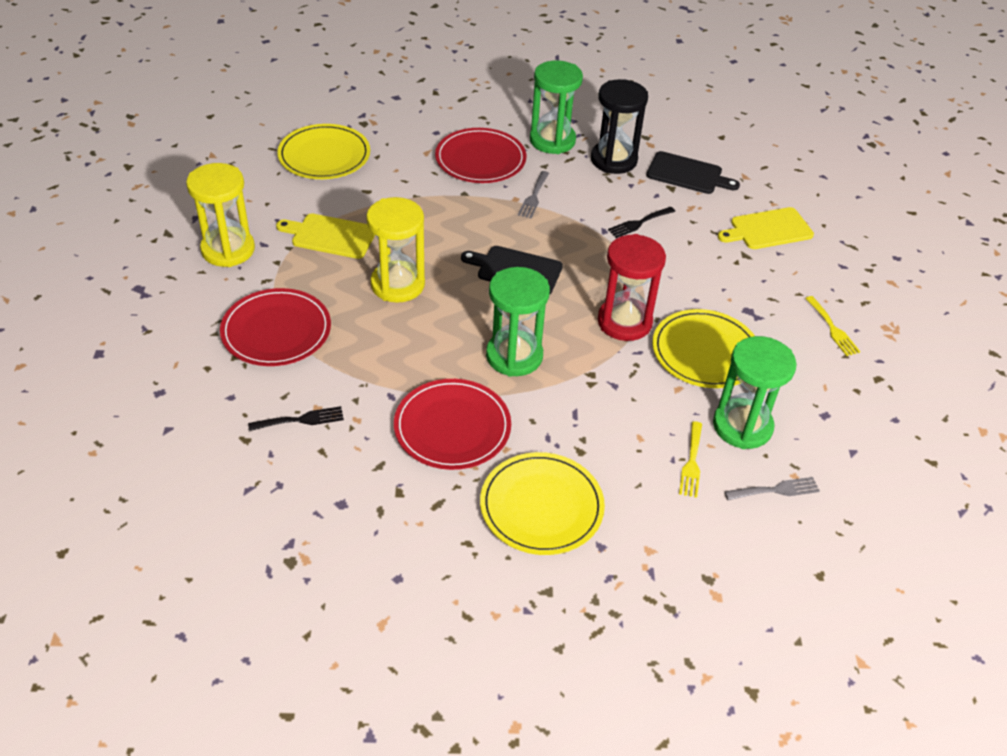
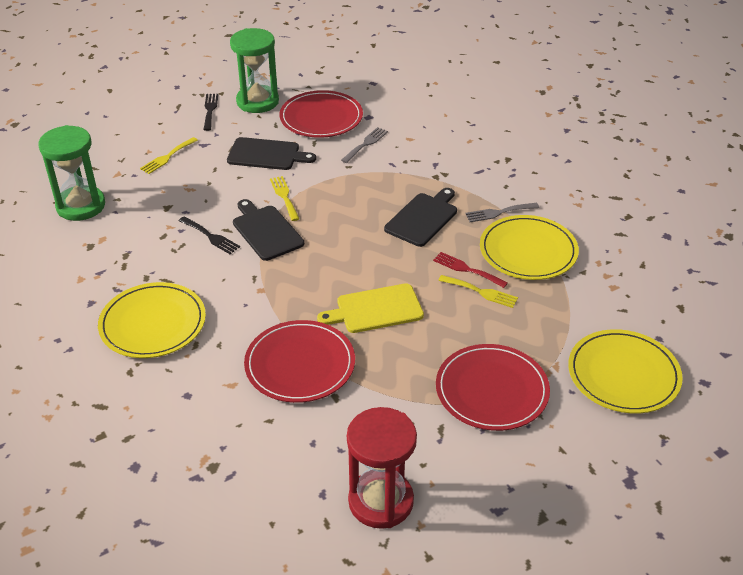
black cutting board: 2 -> 3
black hourglass: 1 -> 0
green hourglass: 3 -> 2
red fork: 0 -> 1
yellow cutting board: 2 -> 1
yellow fork: 2 -> 3
yellow hourglass: 2 -> 0

